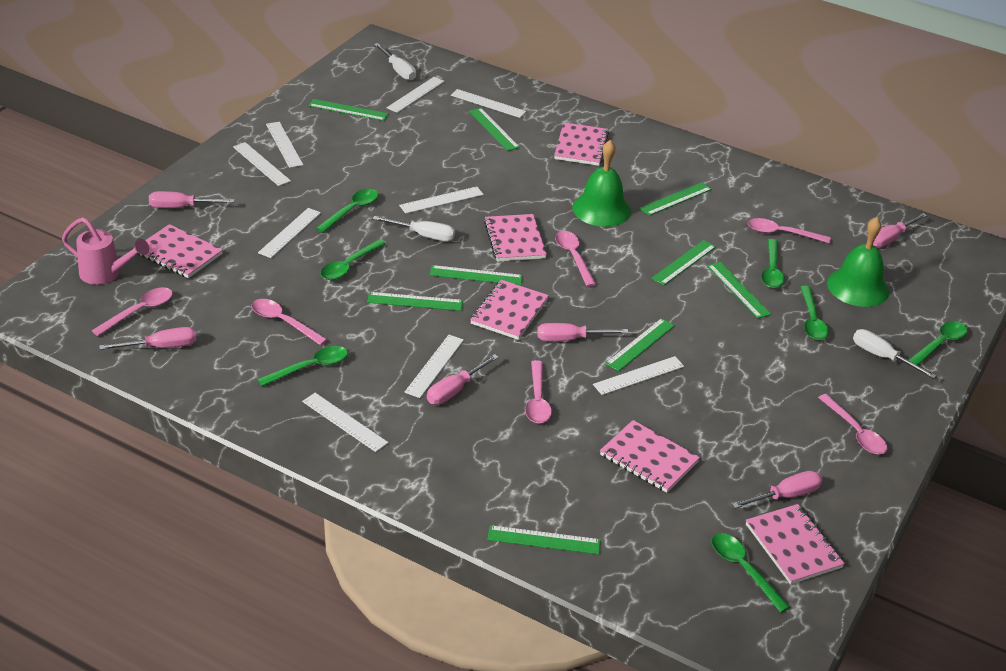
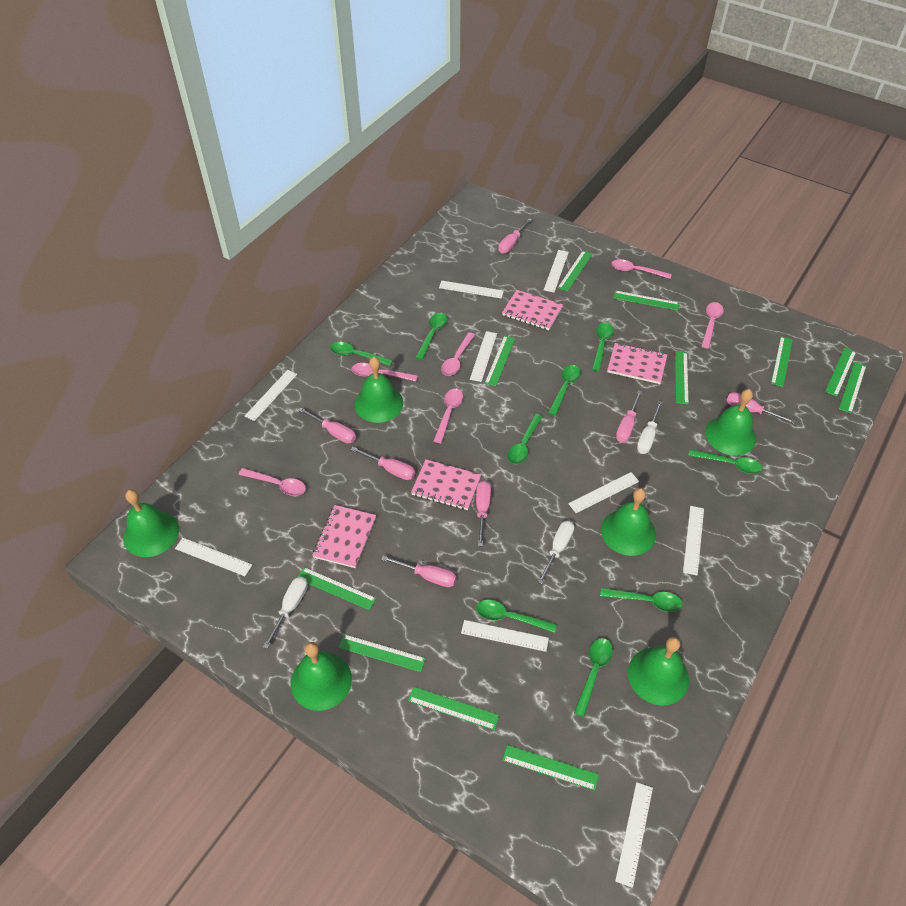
green bell: 2 -> 6
green ruler: 9 -> 11
green spoon: 7 -> 9
pink notebook: 6 -> 4
pink screwdriver: 6 -> 7
pink watering can: 1 -> 0

